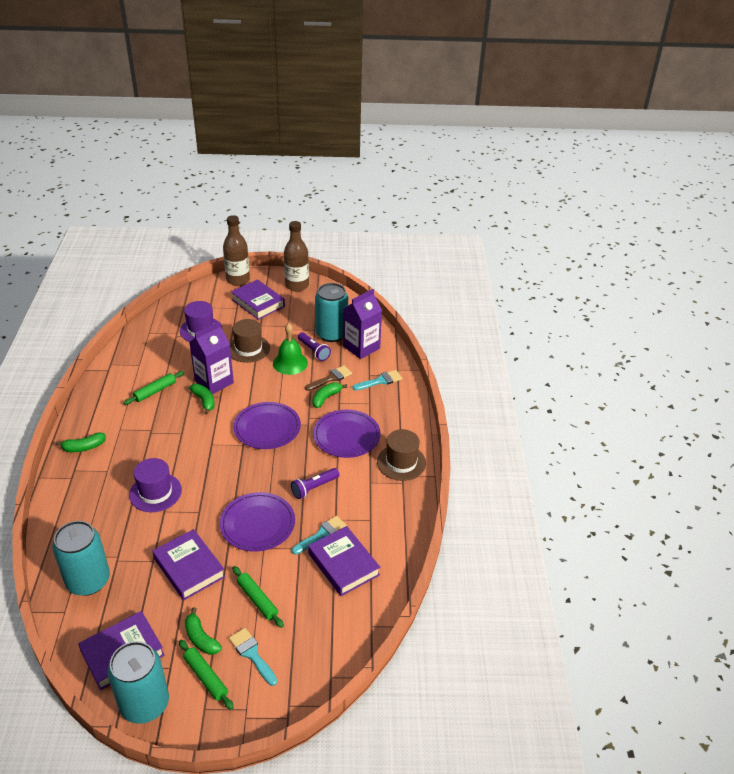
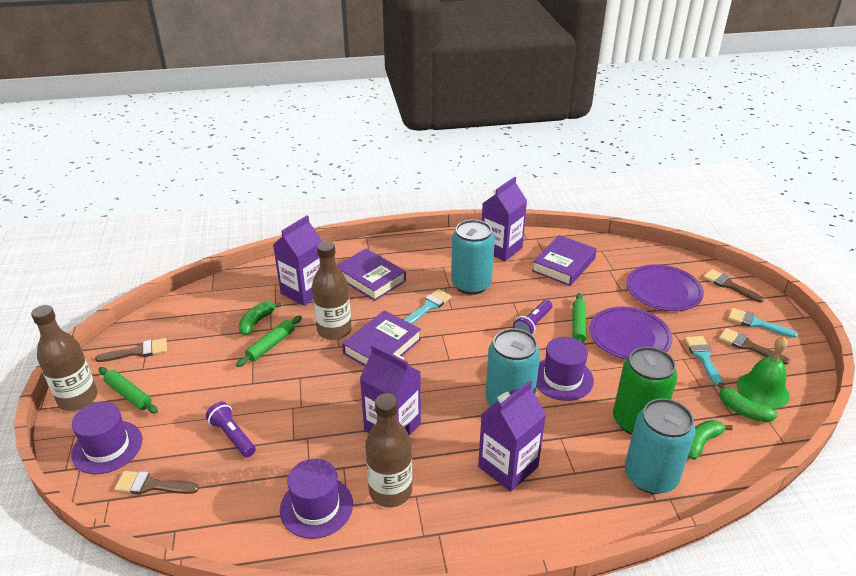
brown bottle: 2 -> 3
brown brush: 1 -> 4
brown hat: 2 -> 0
green banana: 4 -> 3
green can: 0 -> 1
purple book: 4 -> 3
purple carton: 2 -> 4
purple hat: 2 -> 3
purple plate: 3 -> 2

